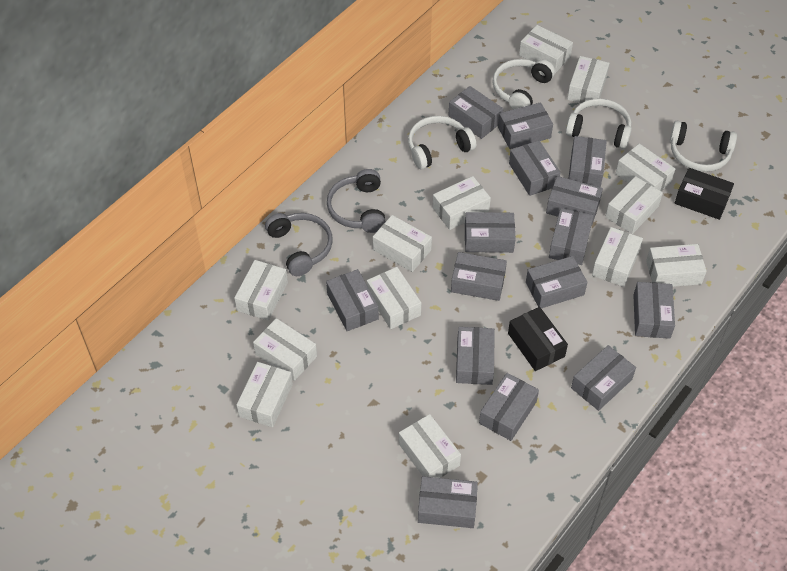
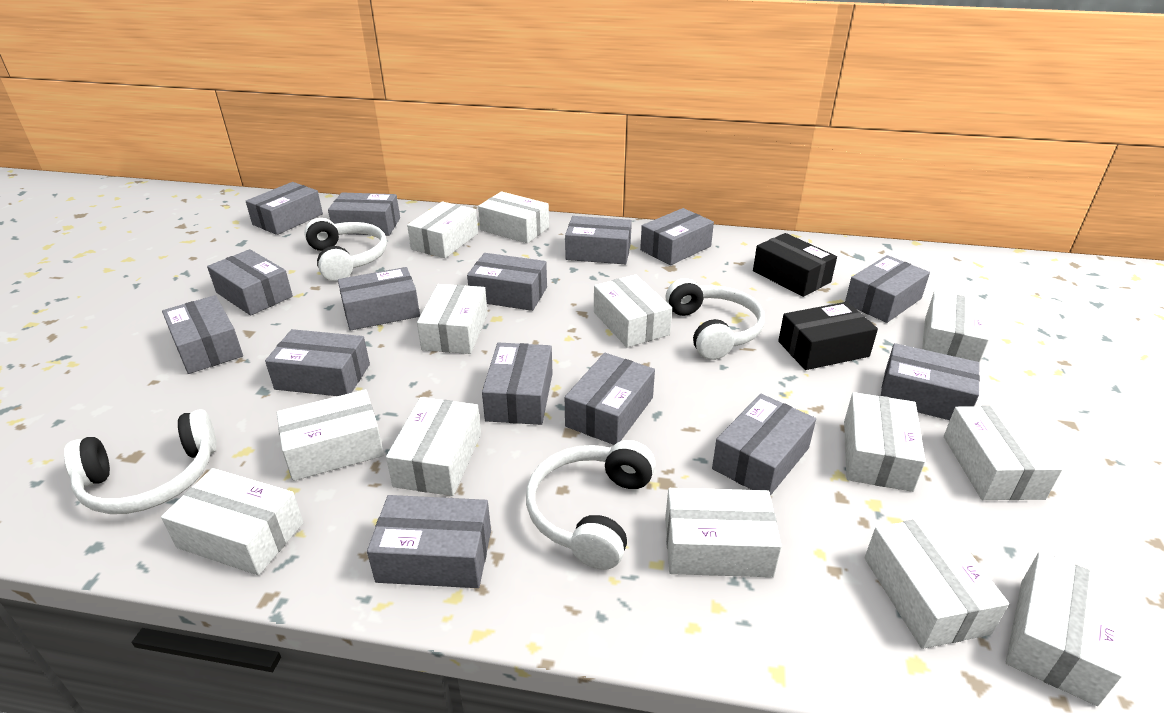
grey headphones: 2 -> 0

